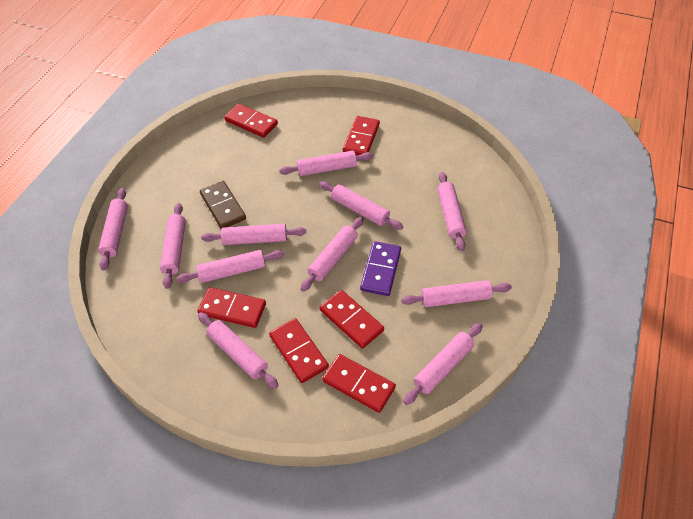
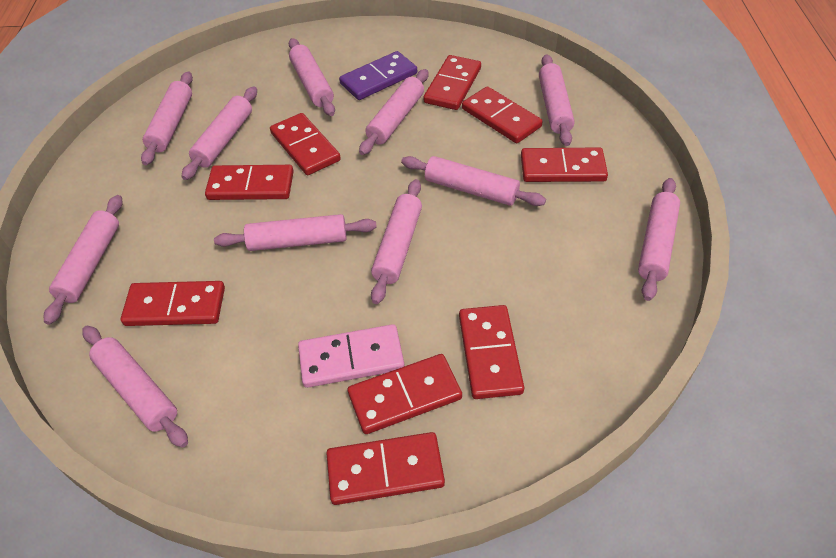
brown domino: 1 -> 0
pink domino: 0 -> 1
red domino: 6 -> 9

